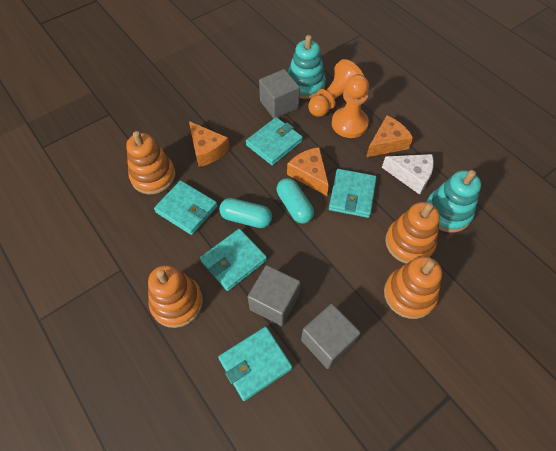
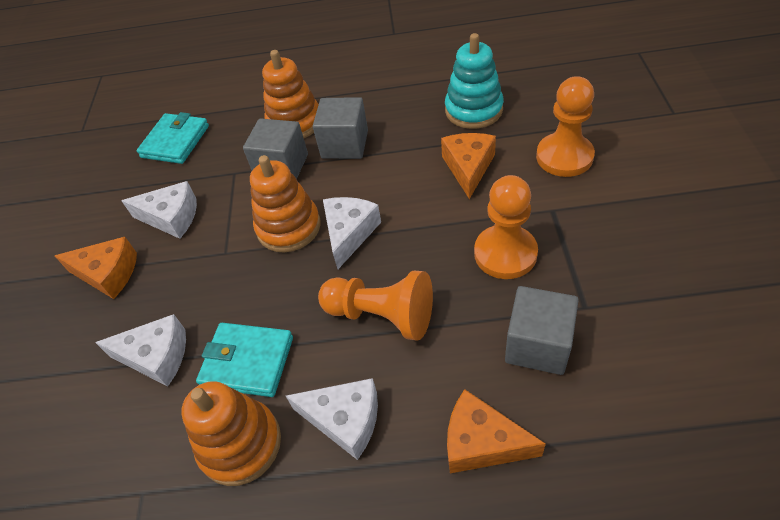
orange pawn: 2 -> 3
orange stacking toy: 4 -> 3
turquoise capsule: 2 -> 0
turquoise stacking toy: 2 -> 1
turquoise wallet: 5 -> 2
white cheese: 1 -> 4

